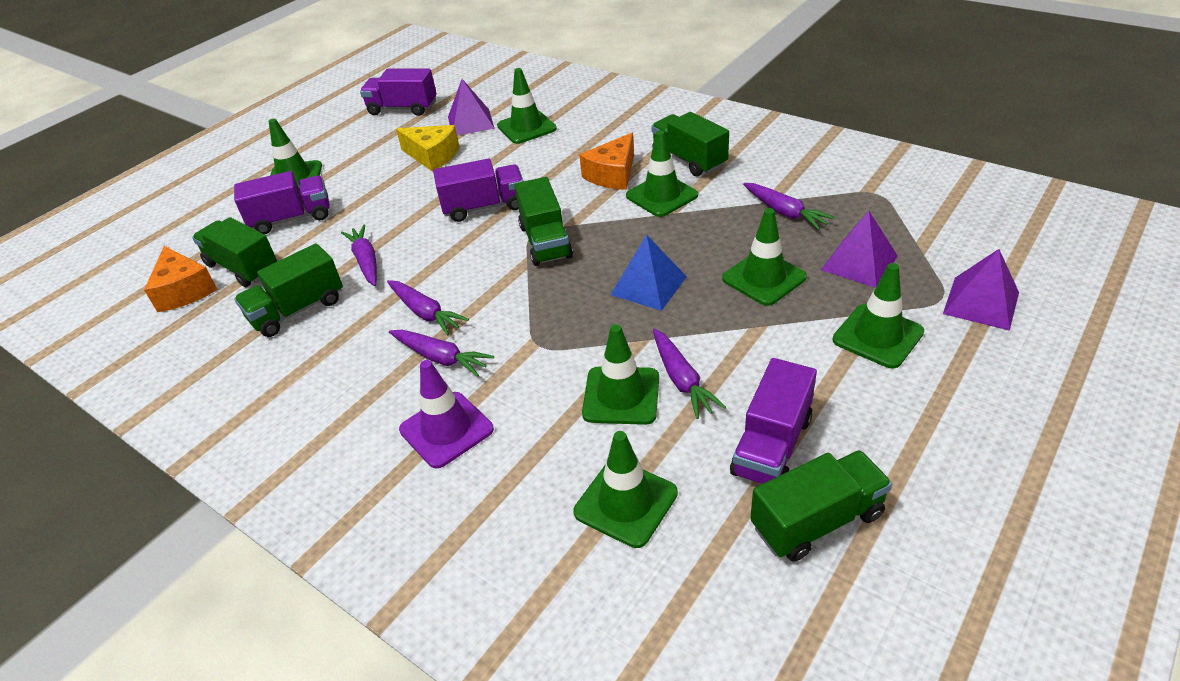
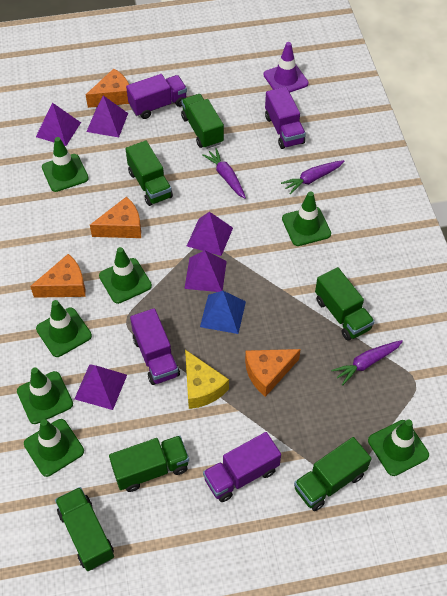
green truck: 5 -> 6
orange cheese: 2 -> 4
purple carrot: 5 -> 3
purple pyramid: 3 -> 5

